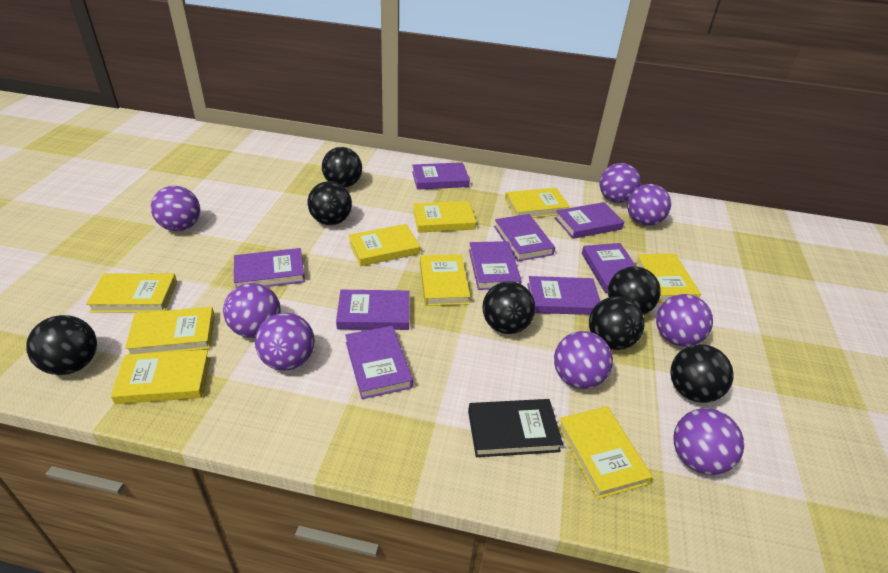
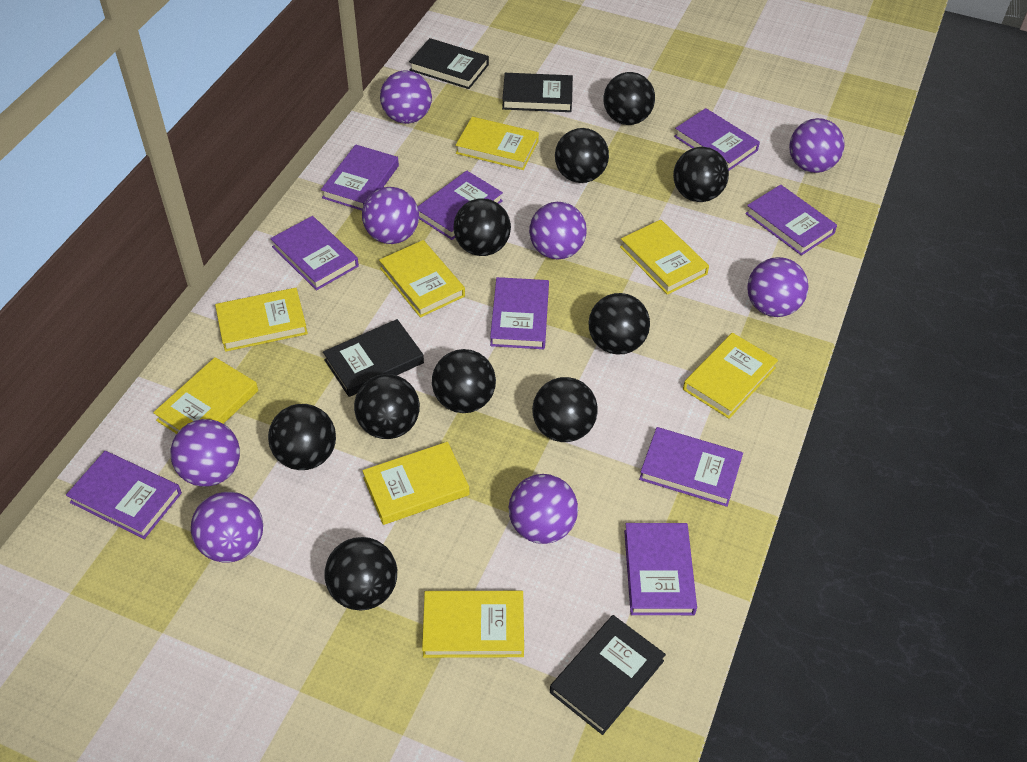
black ball: 7 -> 10
black book: 1 -> 4
yellow book: 9 -> 8

